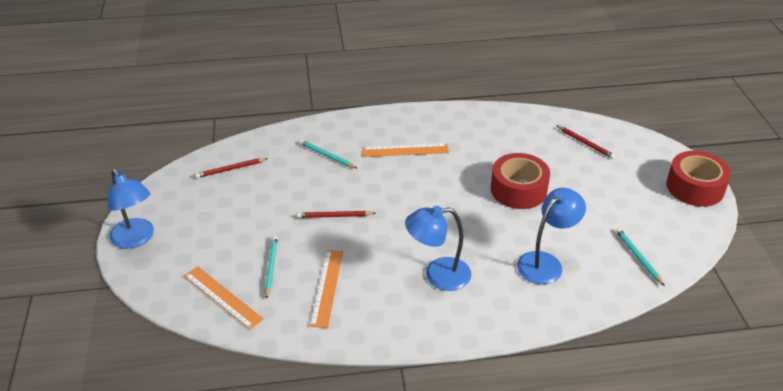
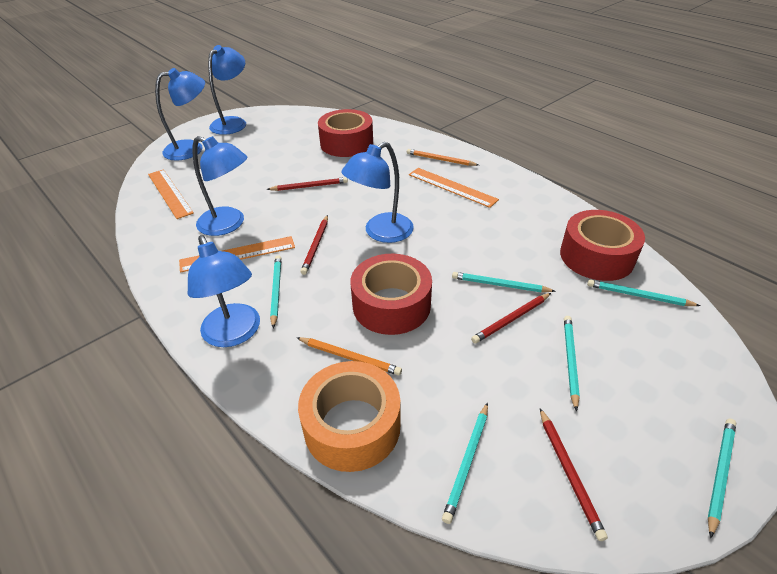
blue lamp: 3 -> 5
orange pencil: 0 -> 2
orange tape: 0 -> 1
red pencil: 3 -> 4
red tape: 2 -> 3
turquoise pencil: 3 -> 6

